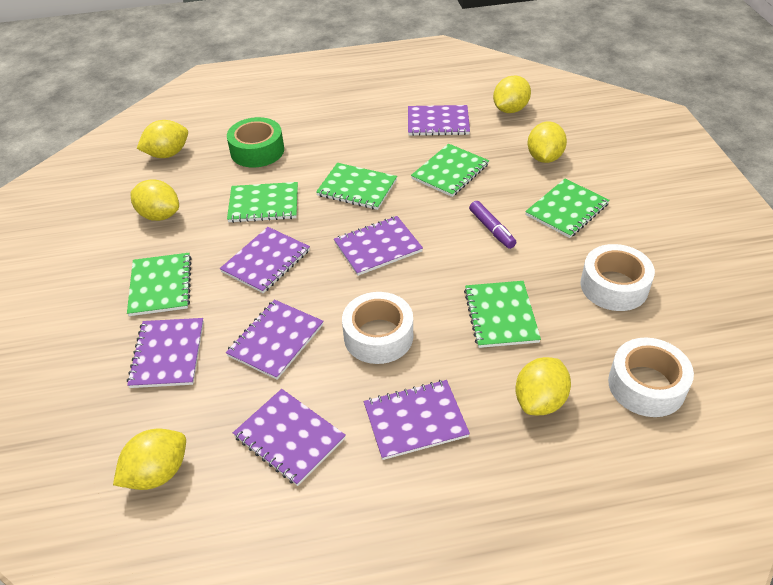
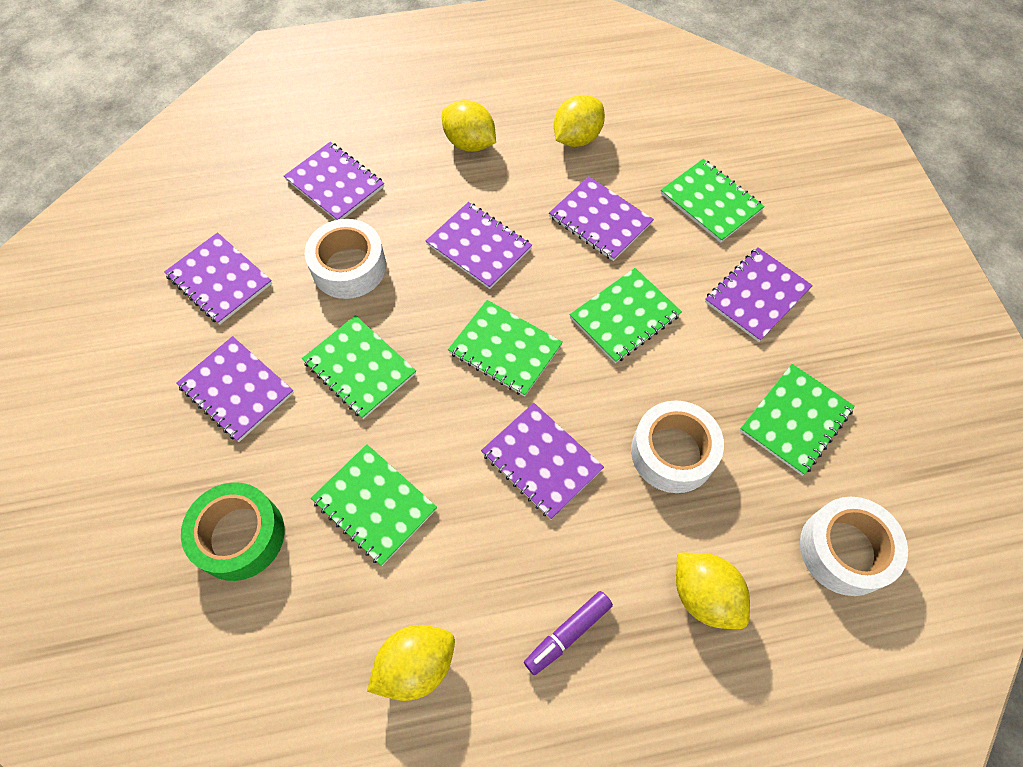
yellow lemon: 6 -> 4

